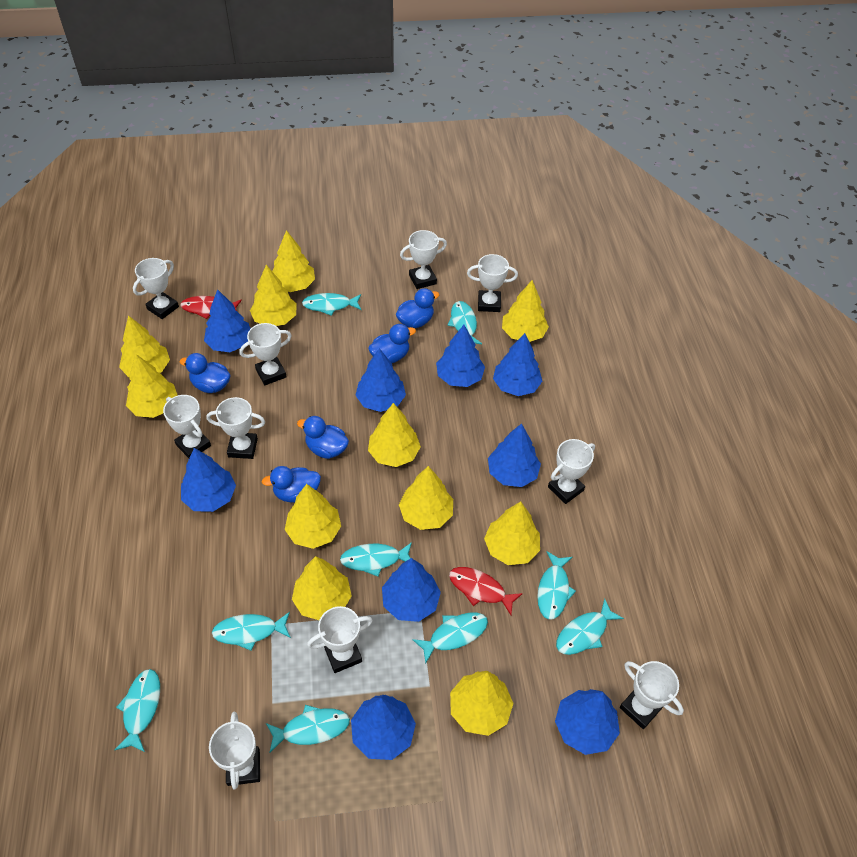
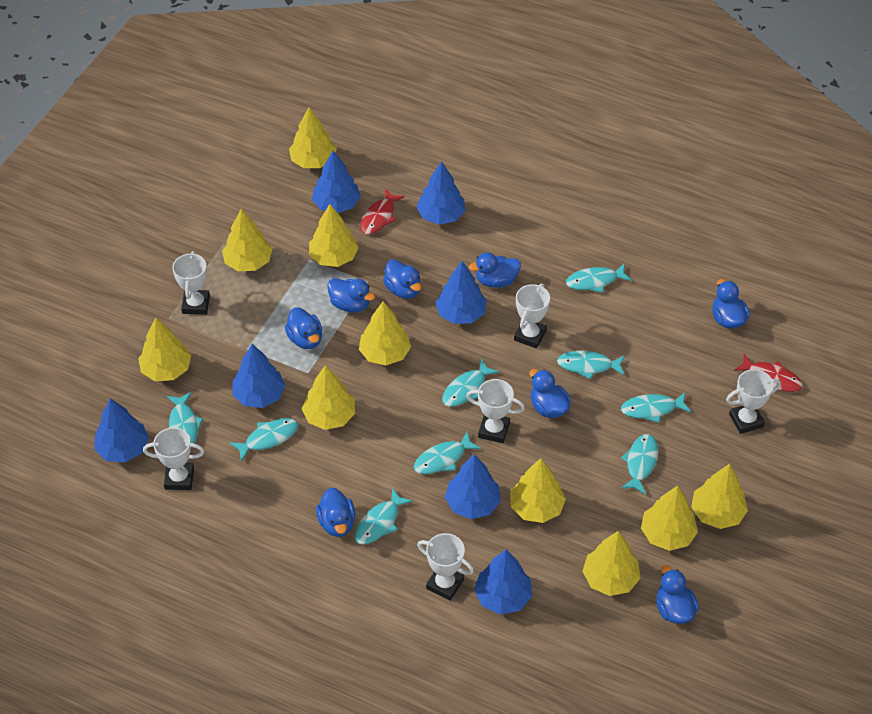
blue duck: 5 -> 8
blue tree: 9 -> 7
white trophy: 10 -> 6
yellow tree: 11 -> 10

